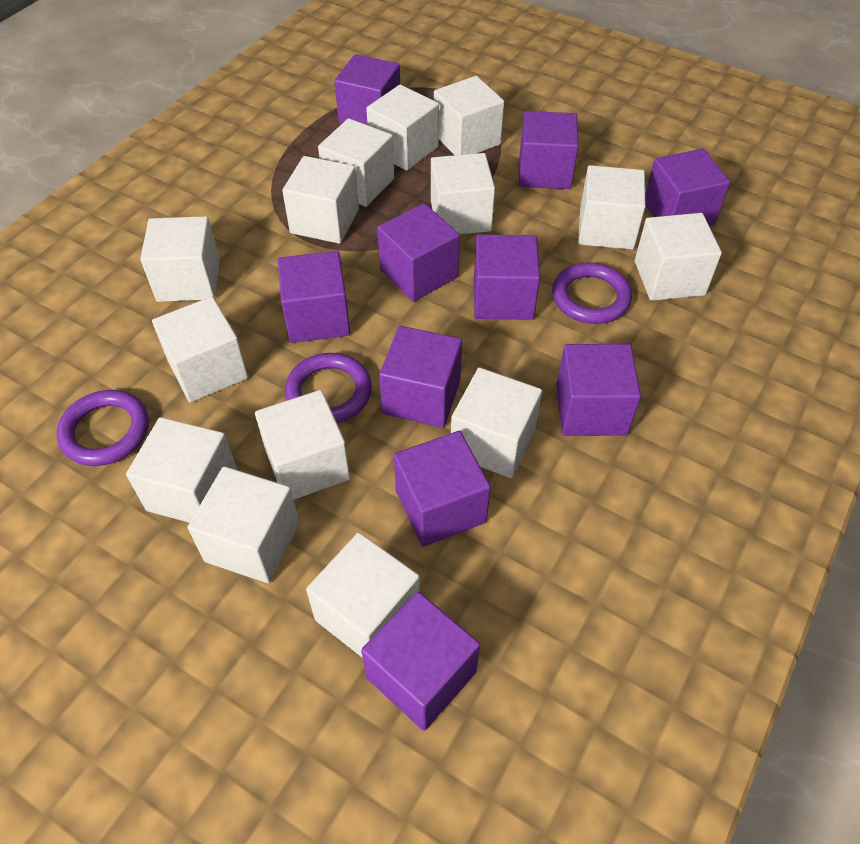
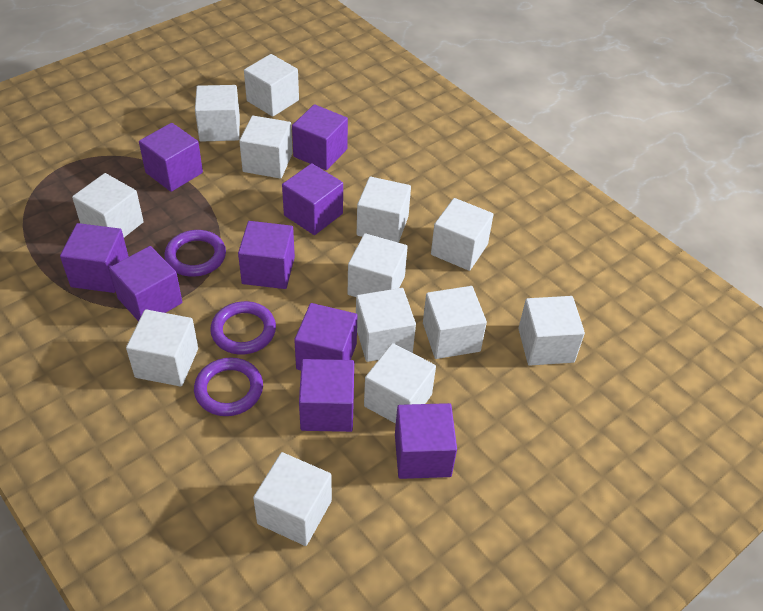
purple cube: 10 -> 9
white cube: 14 -> 13

